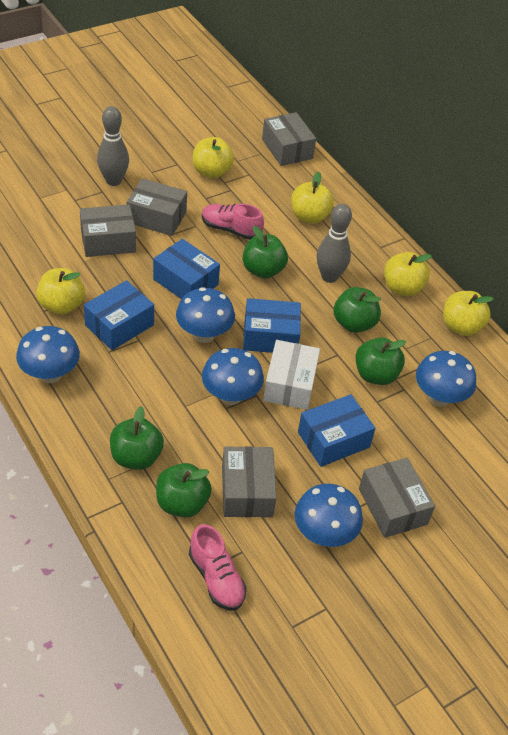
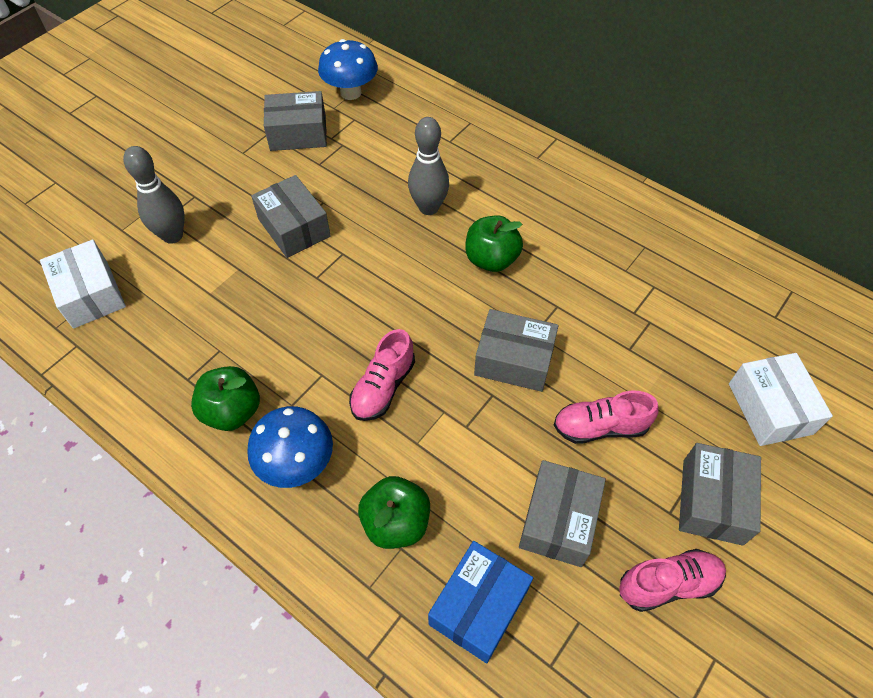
blue box: 4 -> 1
blue mushroom: 5 -> 2
green apple: 5 -> 3
pink shoe: 2 -> 3
white box: 1 -> 2
yellow apple: 5 -> 0

